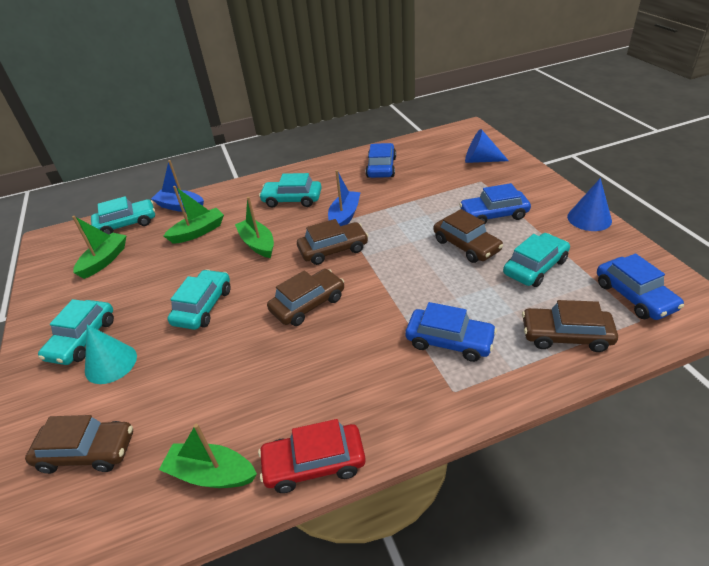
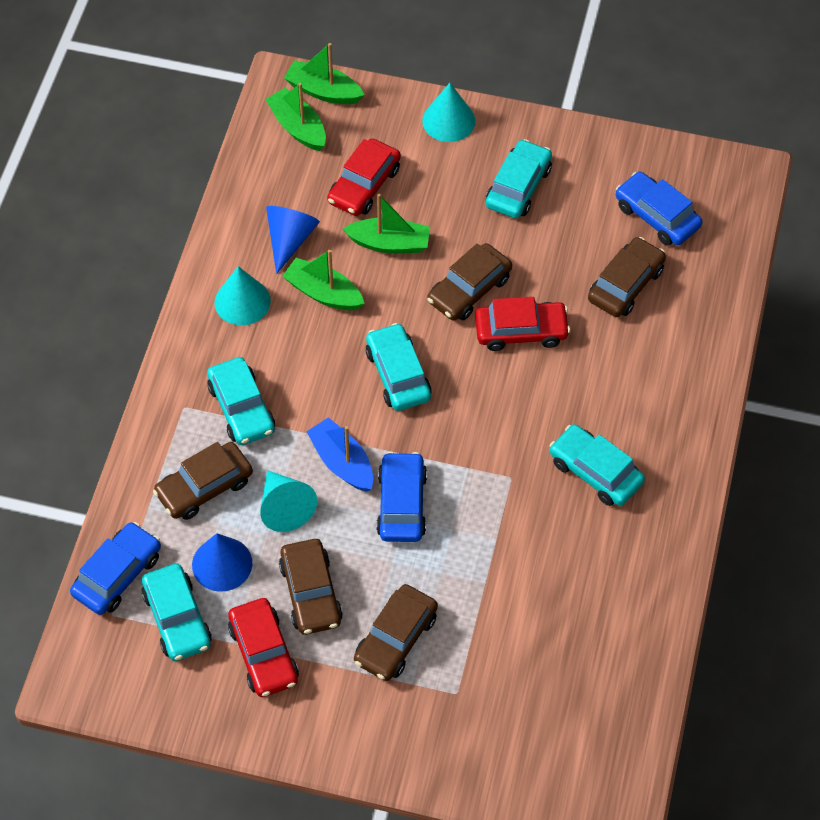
blue boat: 2 -> 1
blue car: 4 -> 3
red car: 1 -> 3
turquoise cone: 1 -> 3

